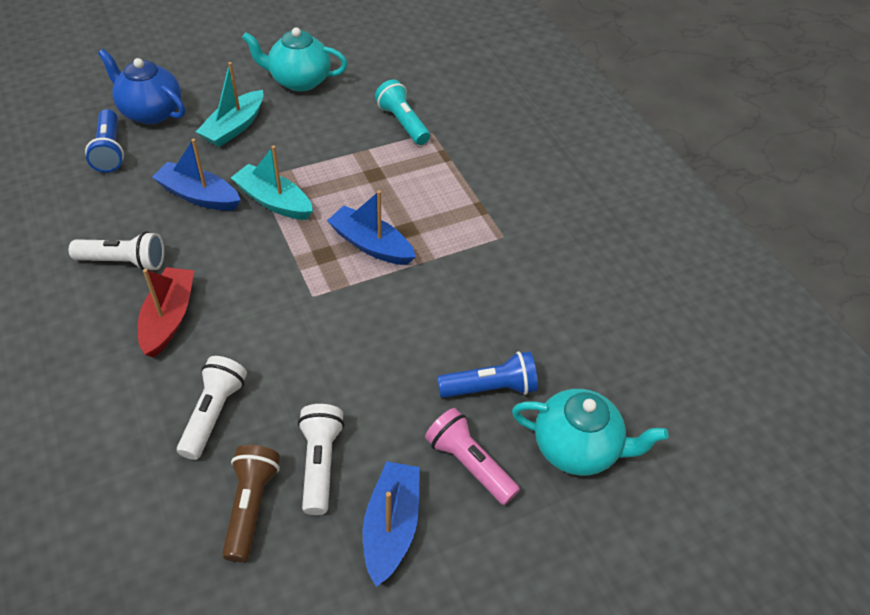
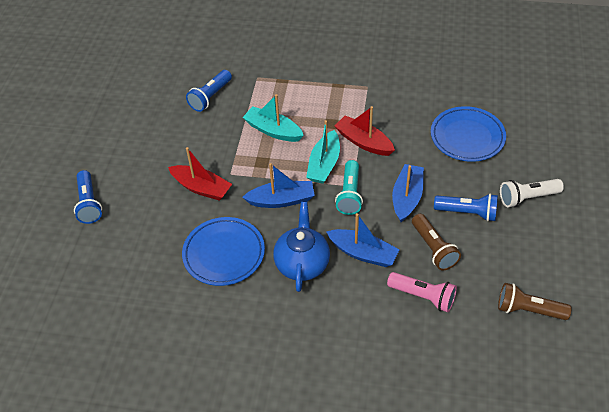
blue flashlight: 2 -> 3
blue plate: 0 -> 2
brown flashlight: 1 -> 2
red boat: 1 -> 2
turquoise teapot: 2 -> 0
white flashlight: 3 -> 1

